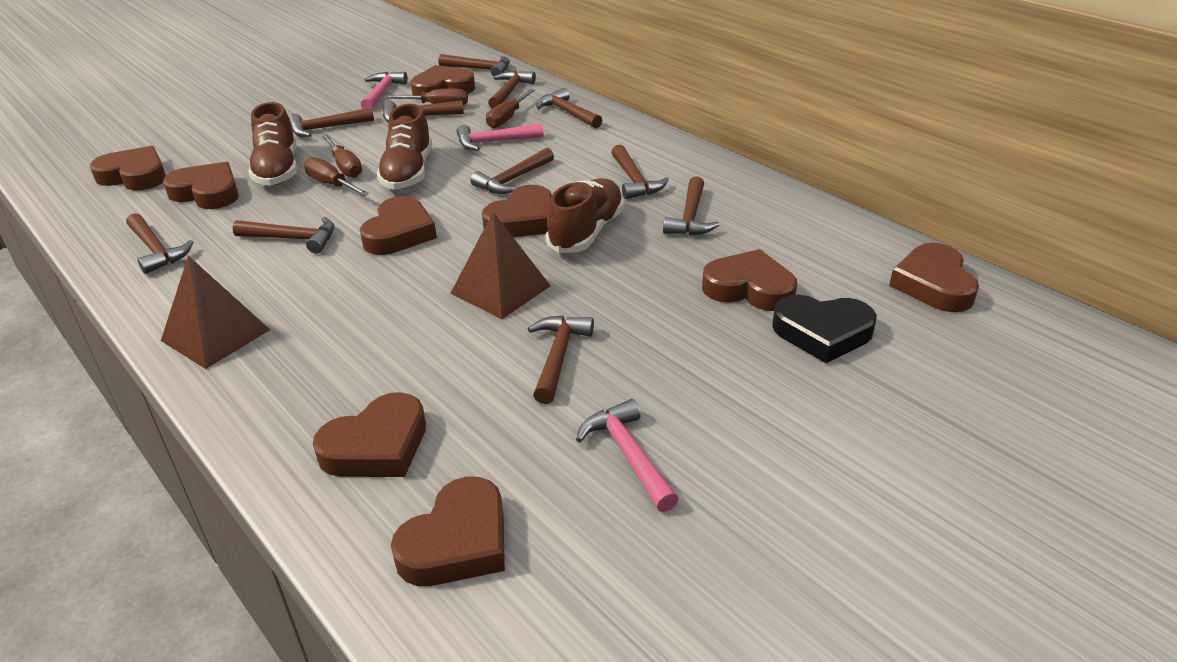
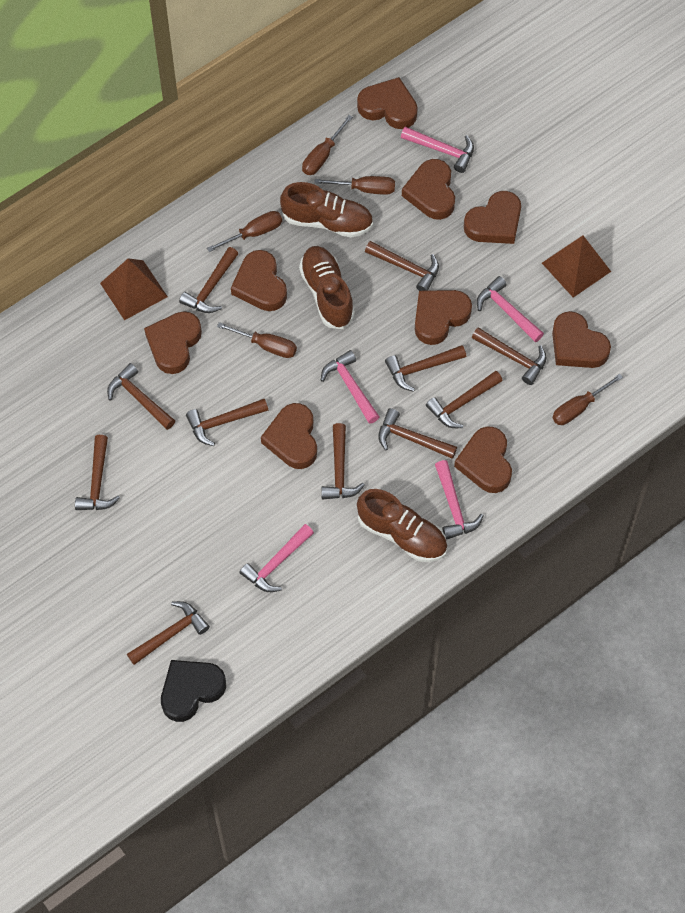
brown screwdriver: 4 -> 5
pink hammer: 3 -> 5

